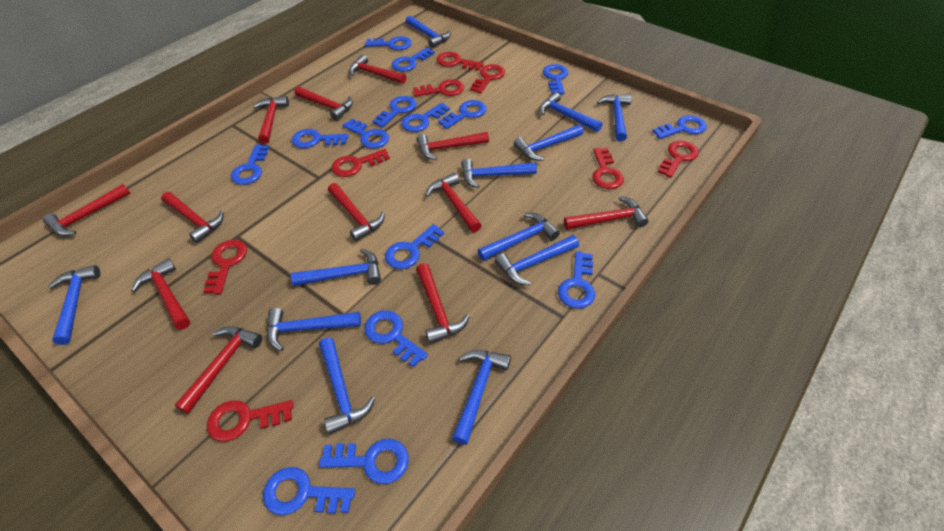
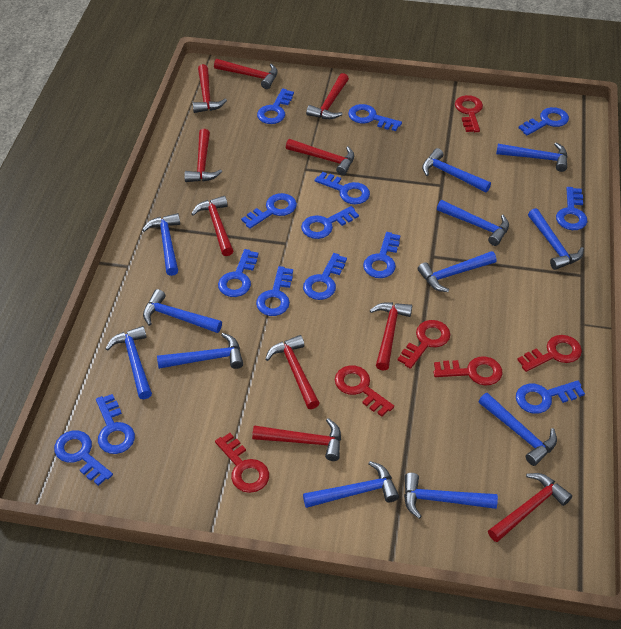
blue key: 15 -> 14
red hammer: 12 -> 10
red key: 8 -> 6

